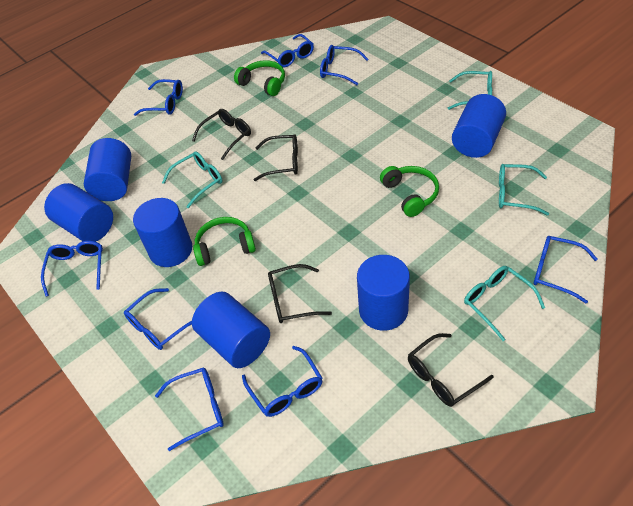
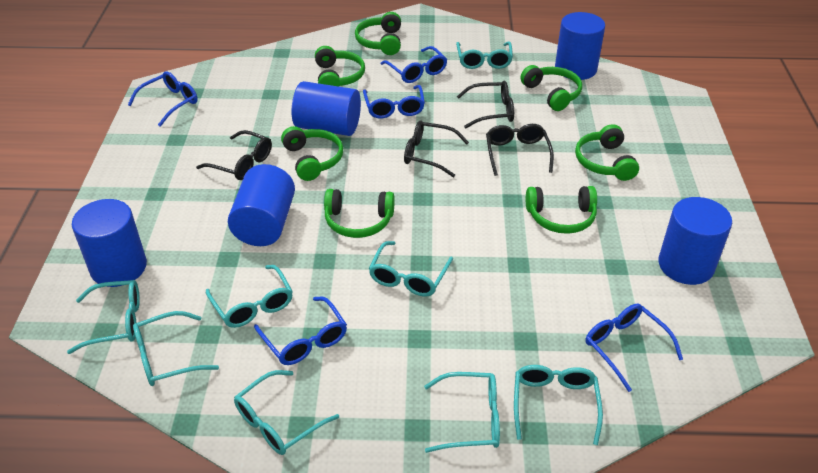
blue cylinder: 6 -> 5
blue glasses: 8 -> 5
green headphones: 3 -> 7
turquoise glasses: 4 -> 8

